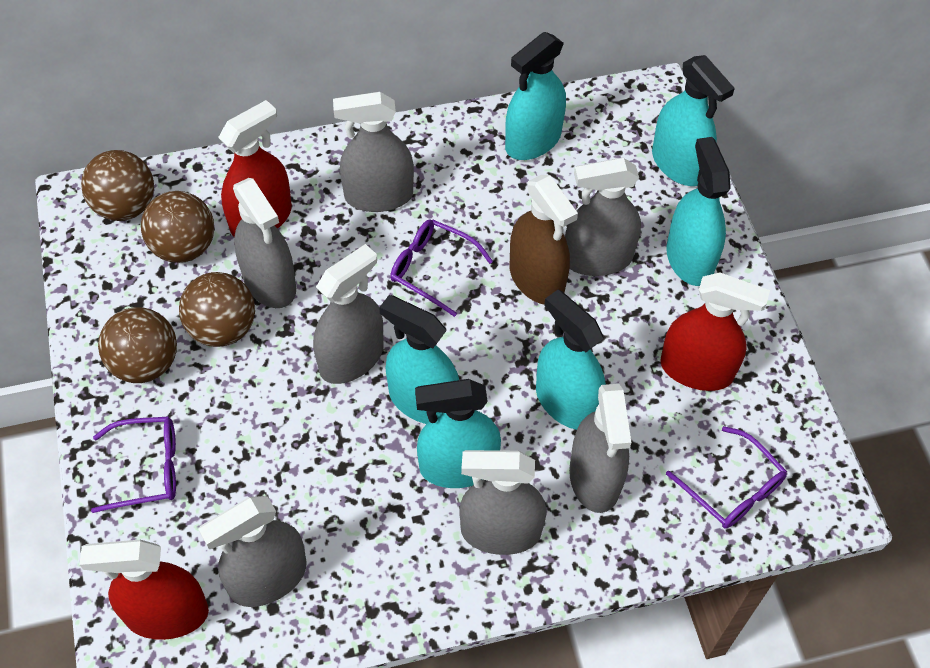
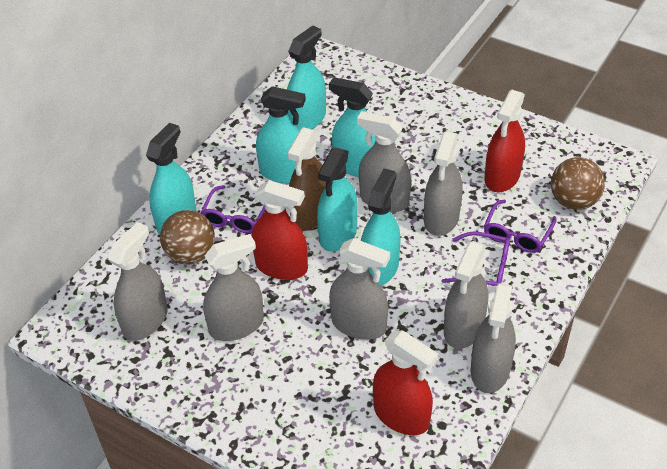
brown ball: 4 -> 2

